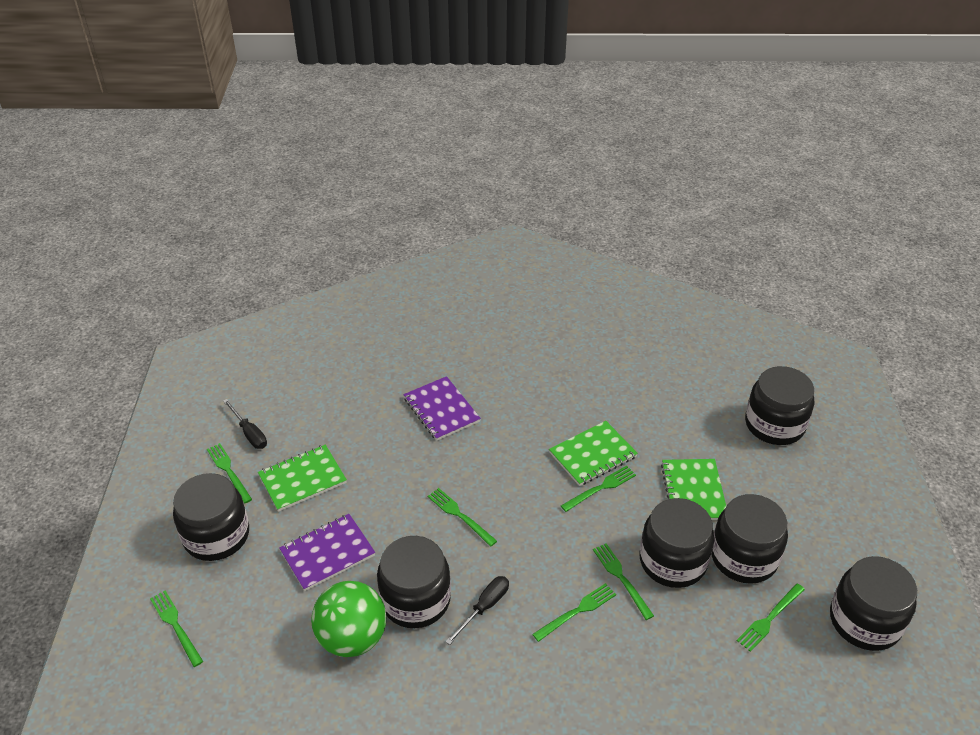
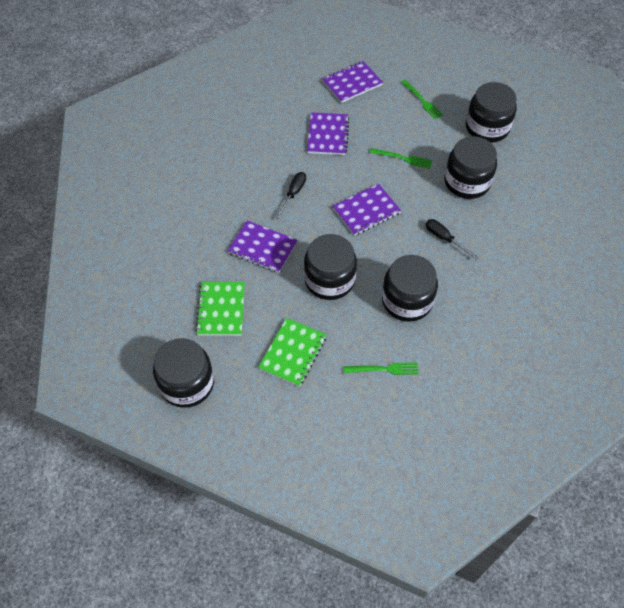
black jar: 6 -> 5
green ball: 1 -> 0
green fork: 7 -> 3
green notebook: 3 -> 2
purple notebook: 2 -> 4

